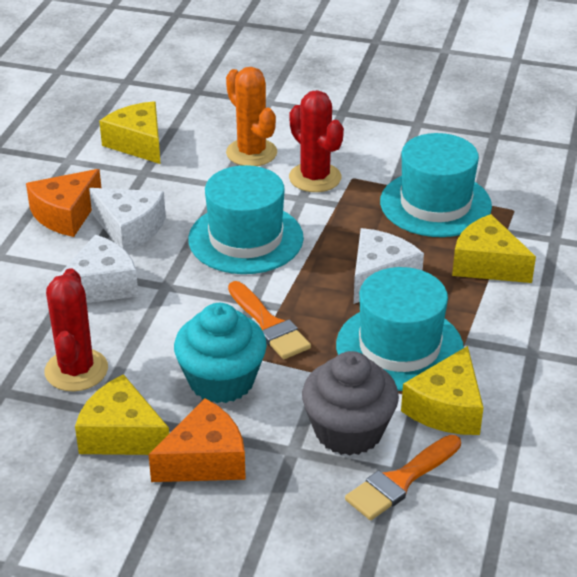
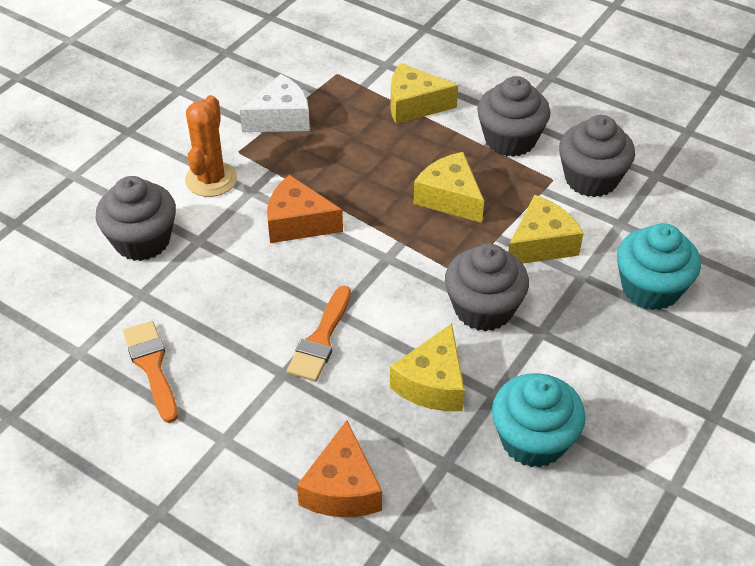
grey cupcake: 1 -> 4
red cactus: 2 -> 0
turquoise cupcake: 1 -> 2
turquoise hat: 3 -> 0
white cheese: 3 -> 1

